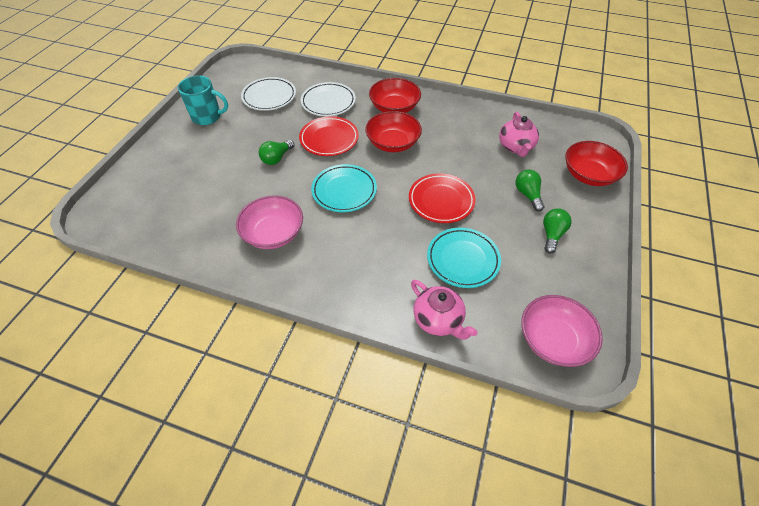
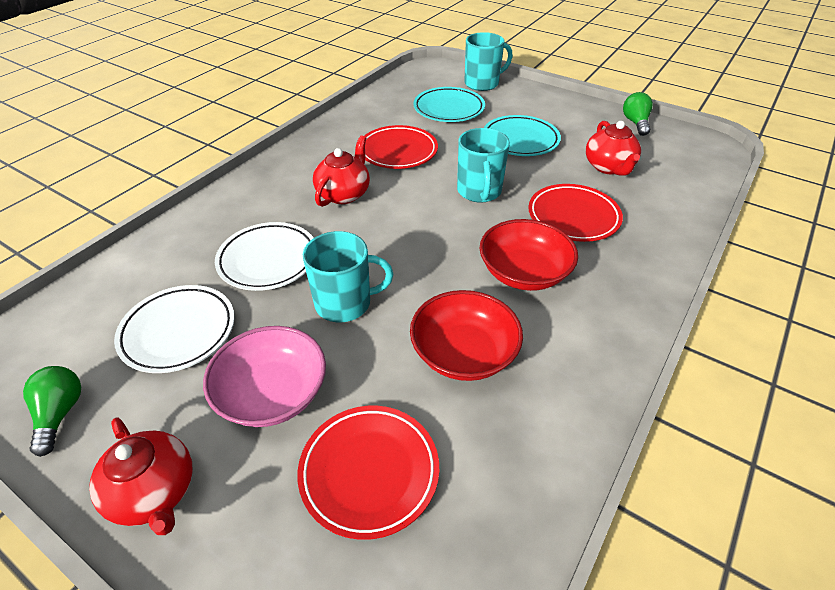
green light bulb: 3 -> 2
pink bowl: 2 -> 1
pink teapot: 2 -> 0
red bowl: 3 -> 2
red plate: 2 -> 3
red teapot: 0 -> 3
turquoise mug: 1 -> 3

